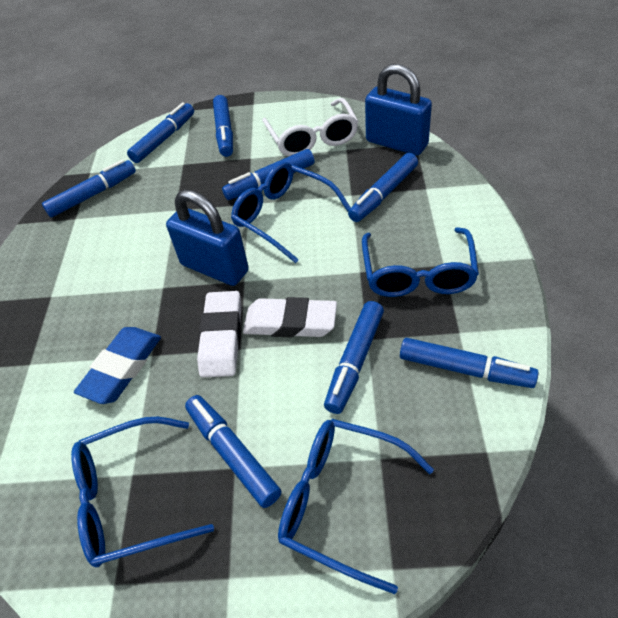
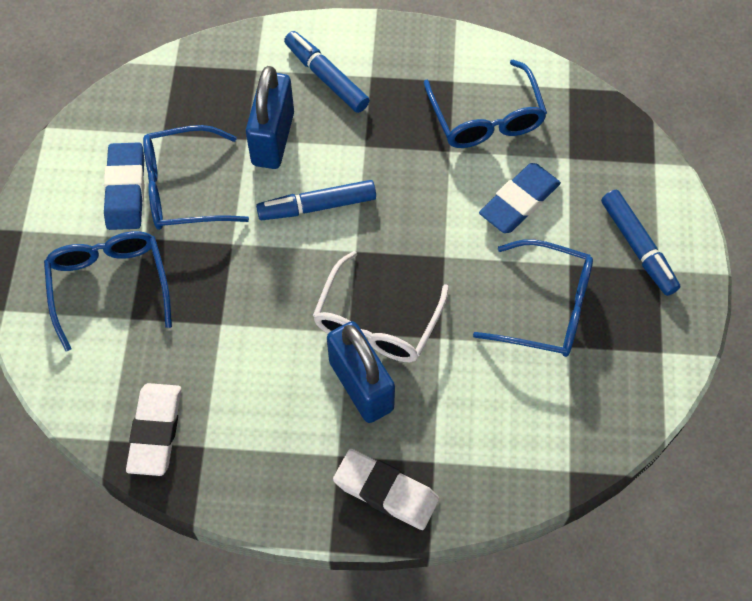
blue eraser: 1 -> 2
blue marker: 8 -> 3

